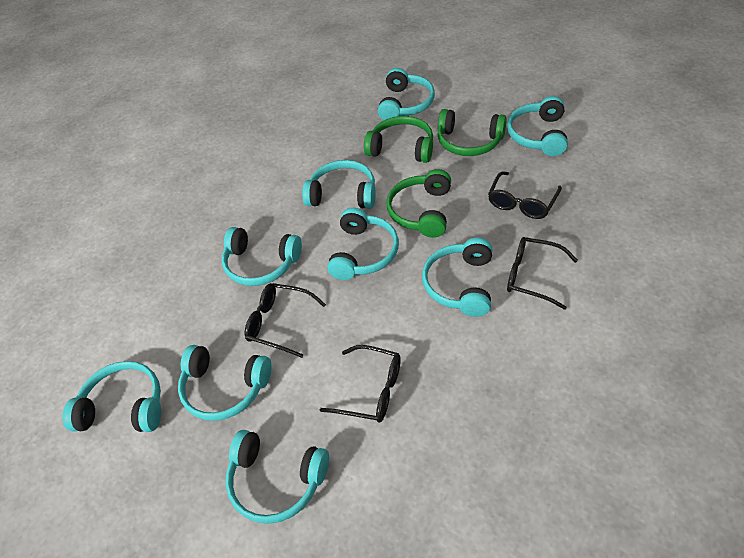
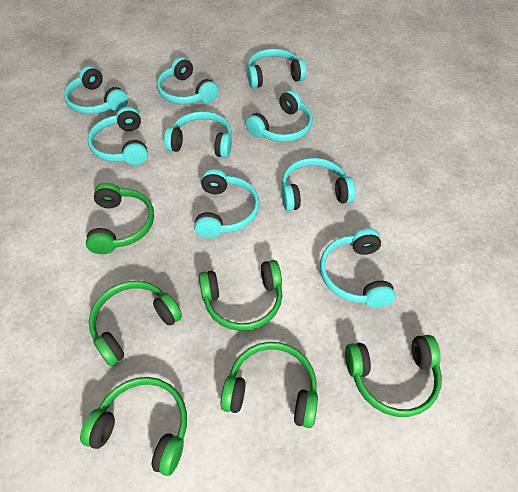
black glasses: 4 -> 0
green headphones: 3 -> 6

